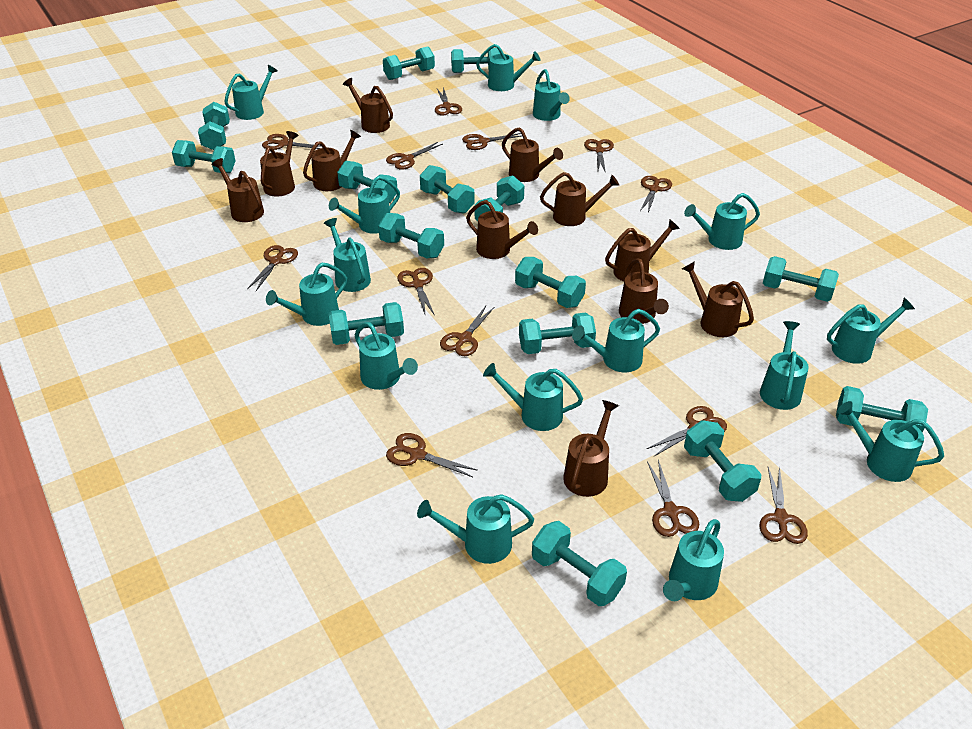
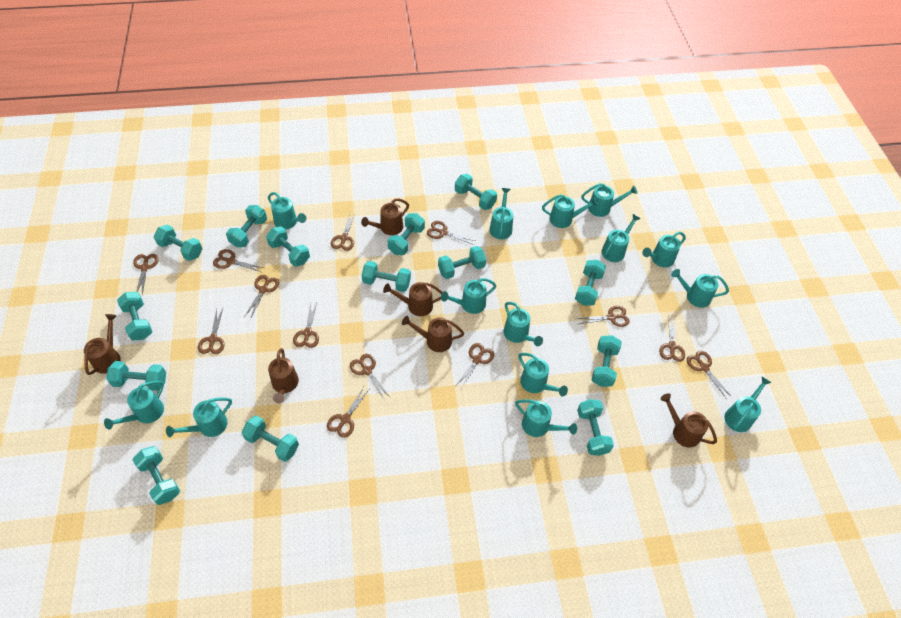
brown watering can: 11 -> 6
turquoise dumbbell: 15 -> 14
turquoise watering can: 15 -> 14

